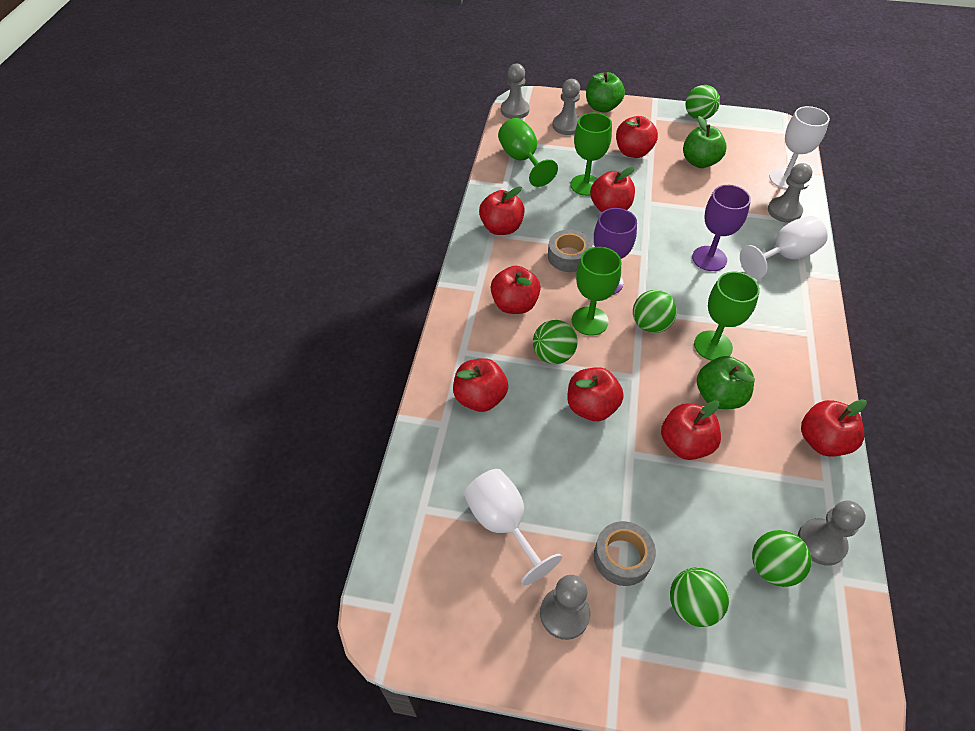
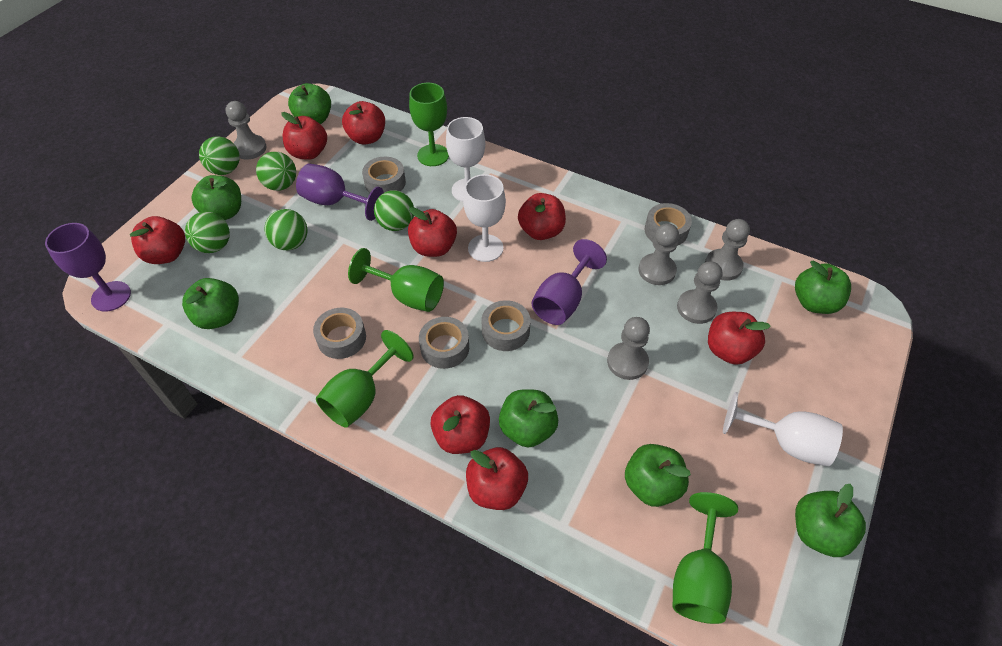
green apple: 3 -> 7
grey tape: 2 -> 5
purple goblet: 2 -> 3

